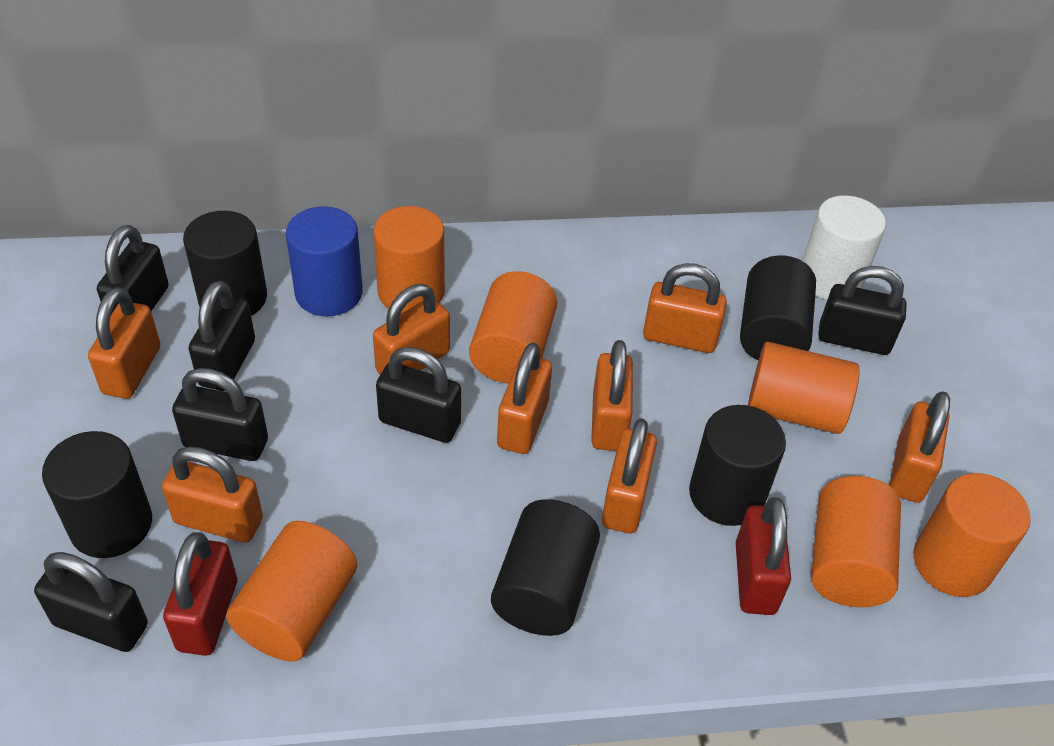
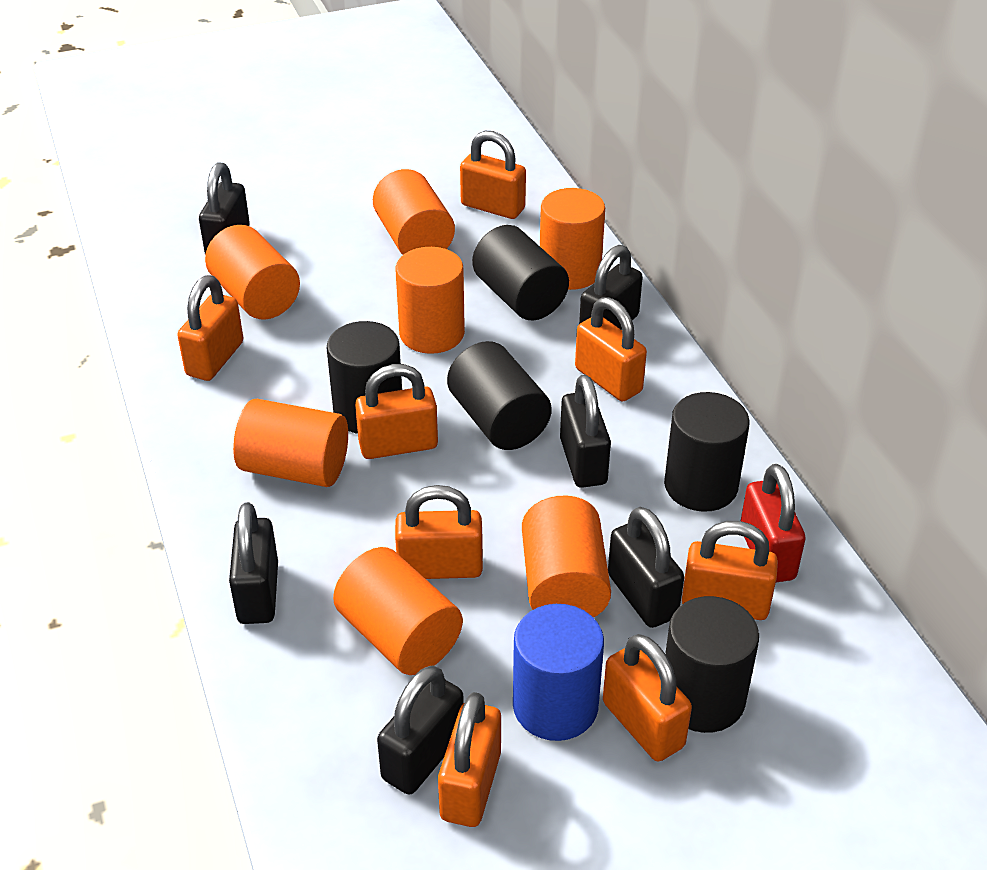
orange cylinder: 6 -> 7
red padlock: 2 -> 1
white cylinder: 1 -> 0

